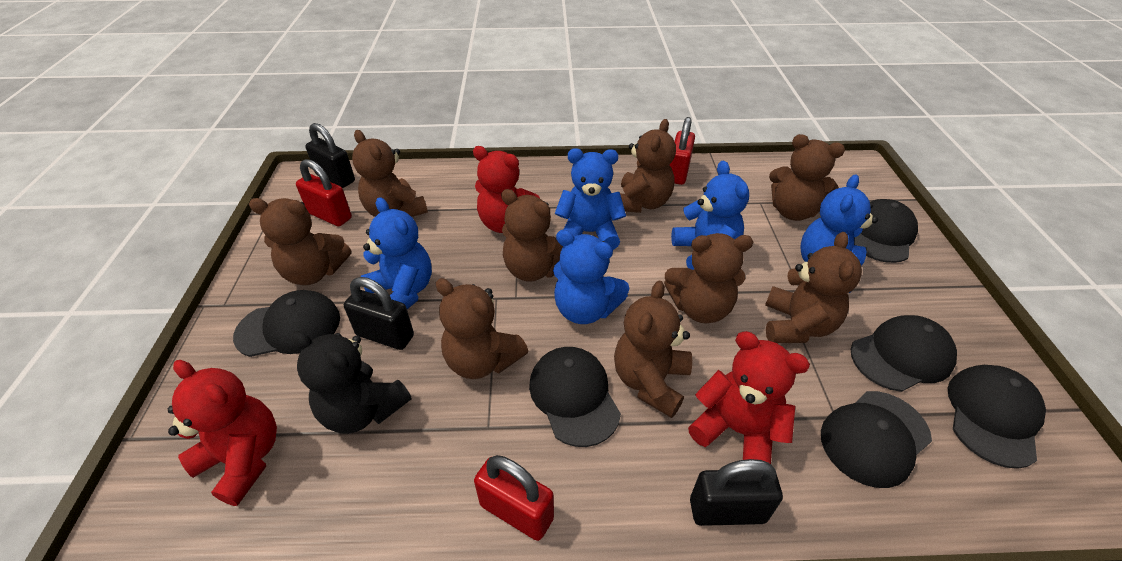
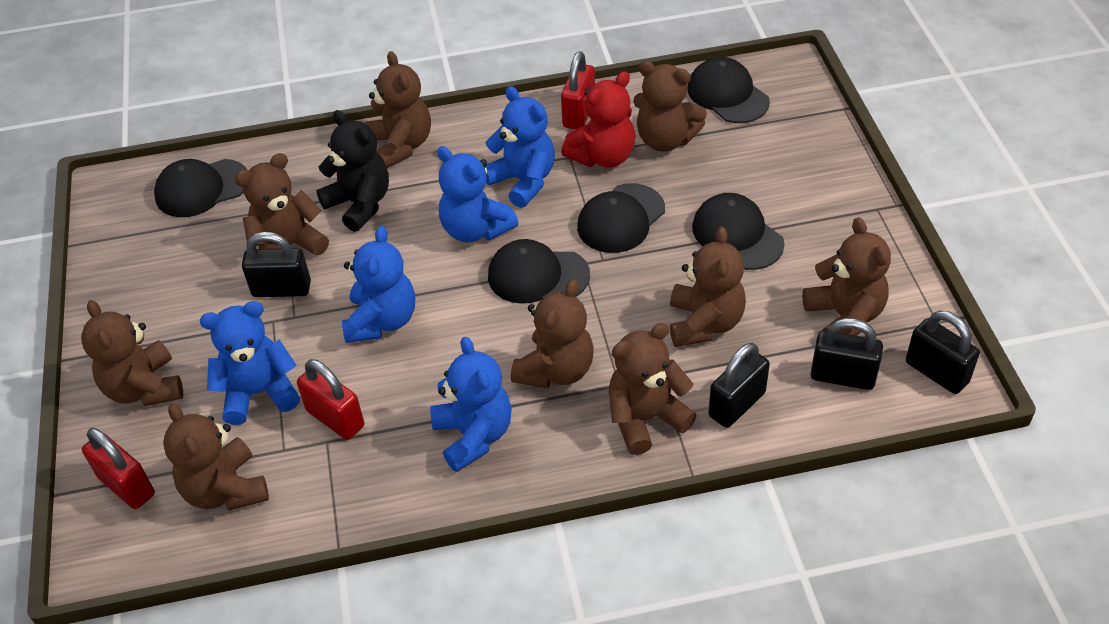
black cap: 6 -> 5
black padlock: 3 -> 4
red teddy bear: 3 -> 1

